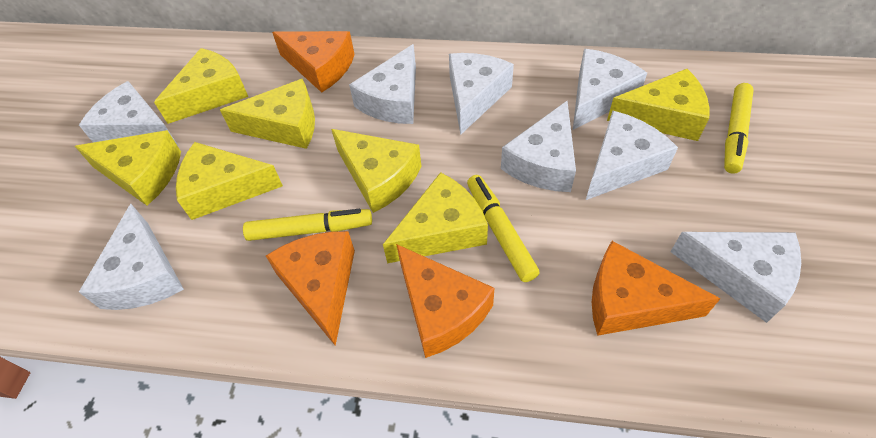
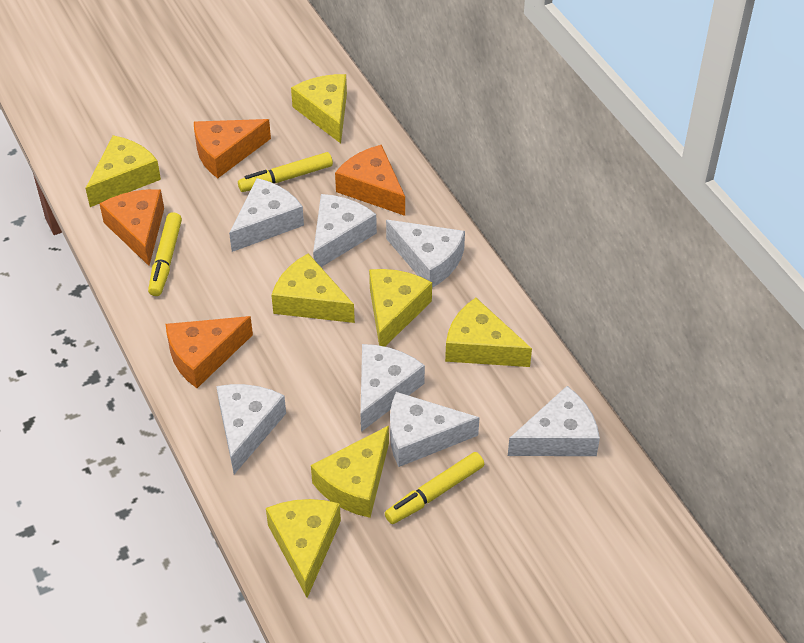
white cheese: 8 -> 7

